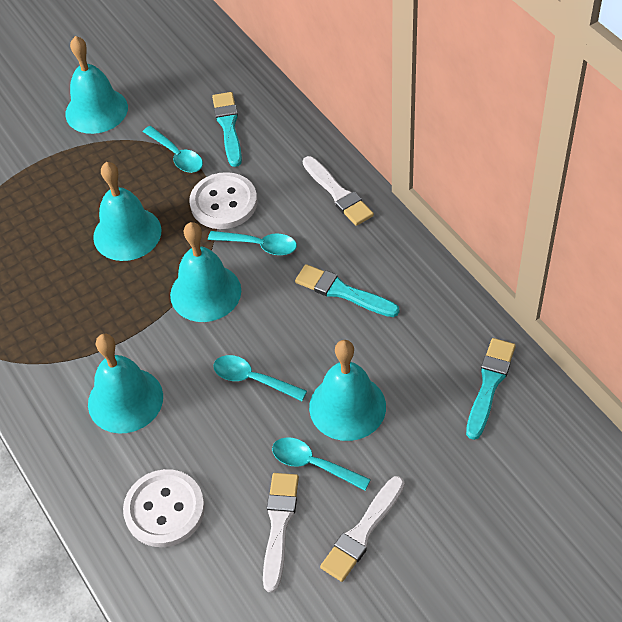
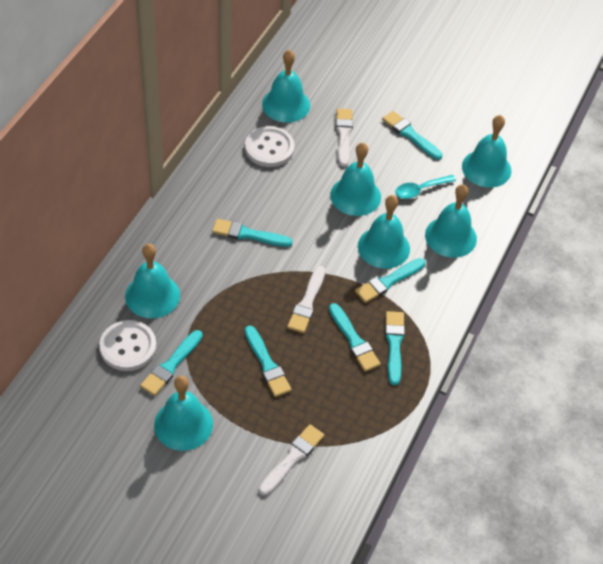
turquoise bell: 5 -> 7
turquoise brush: 3 -> 7
turquoise spoon: 4 -> 1

